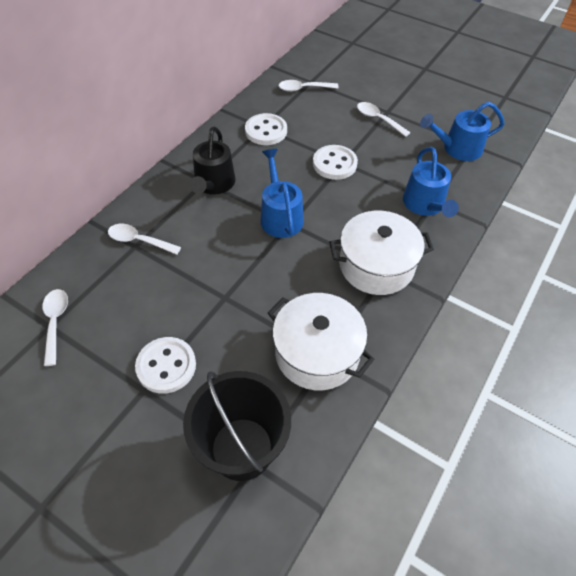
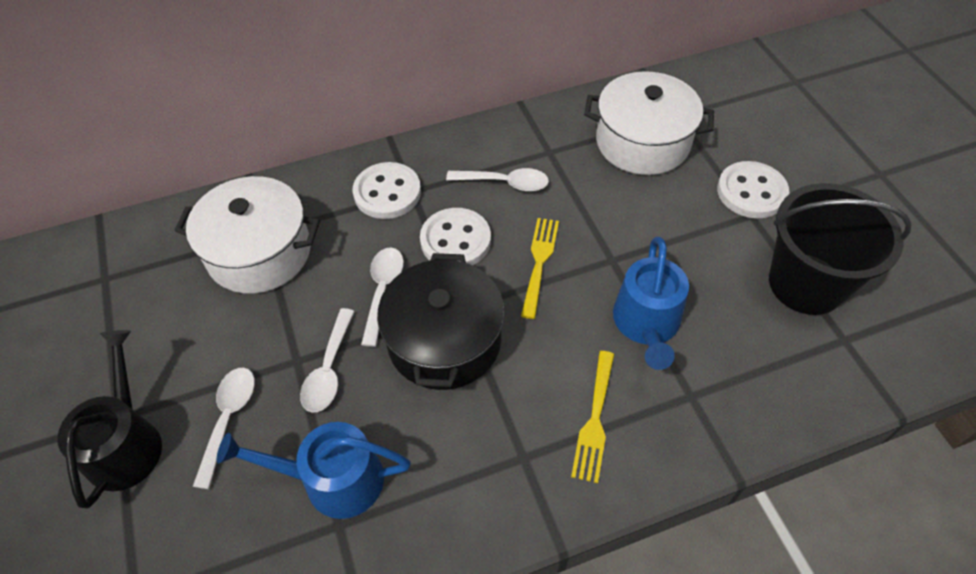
black pot: 0 -> 1
blue watering can: 3 -> 2
yellow fork: 0 -> 2

